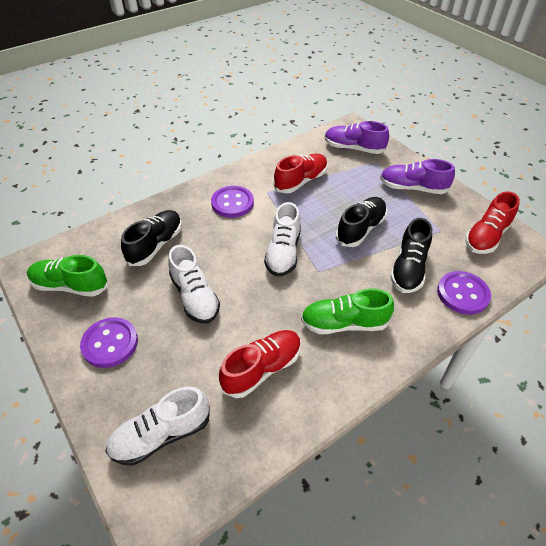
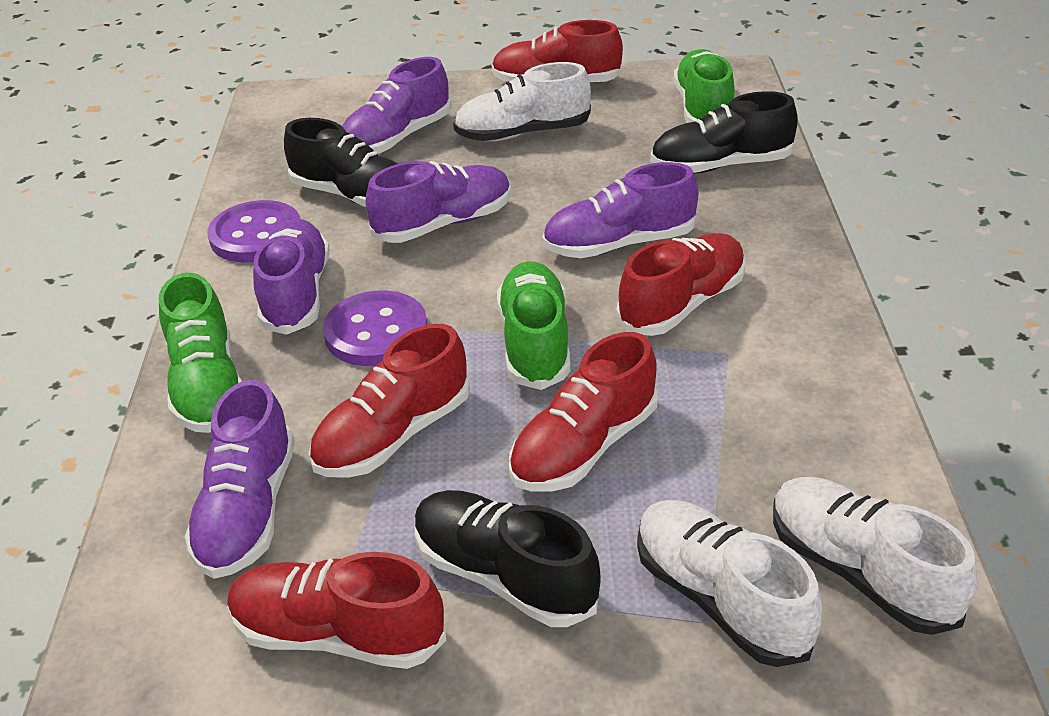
green shoe: 2 -> 3
purple button: 3 -> 2
purple shoe: 2 -> 5
red shoe: 3 -> 5

